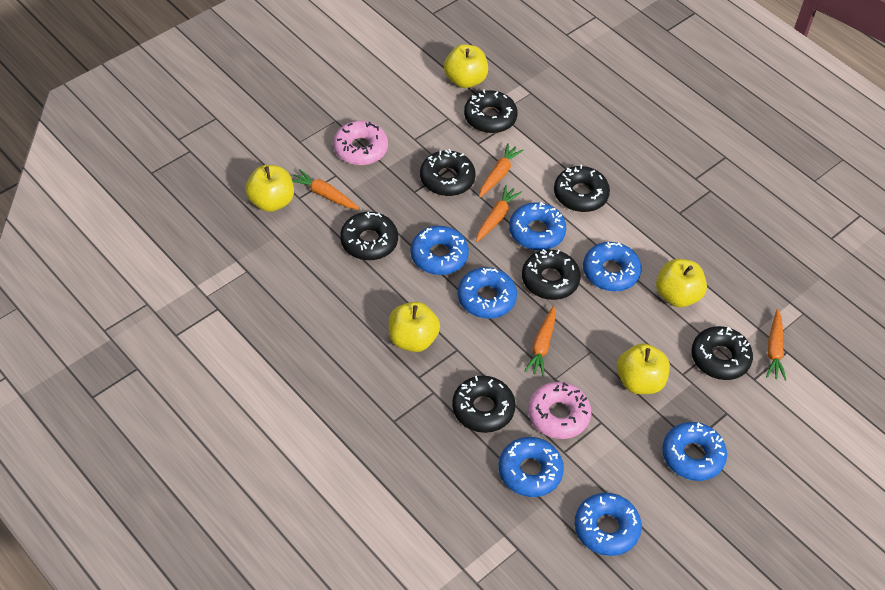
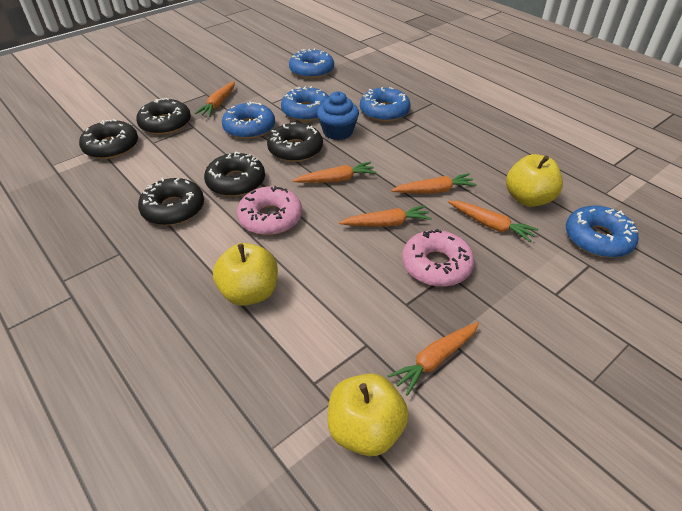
black donut: 7 -> 5
blue cupcake: 0 -> 1
blue donut: 7 -> 5
orange carrot: 5 -> 6
yellow apple: 5 -> 3

